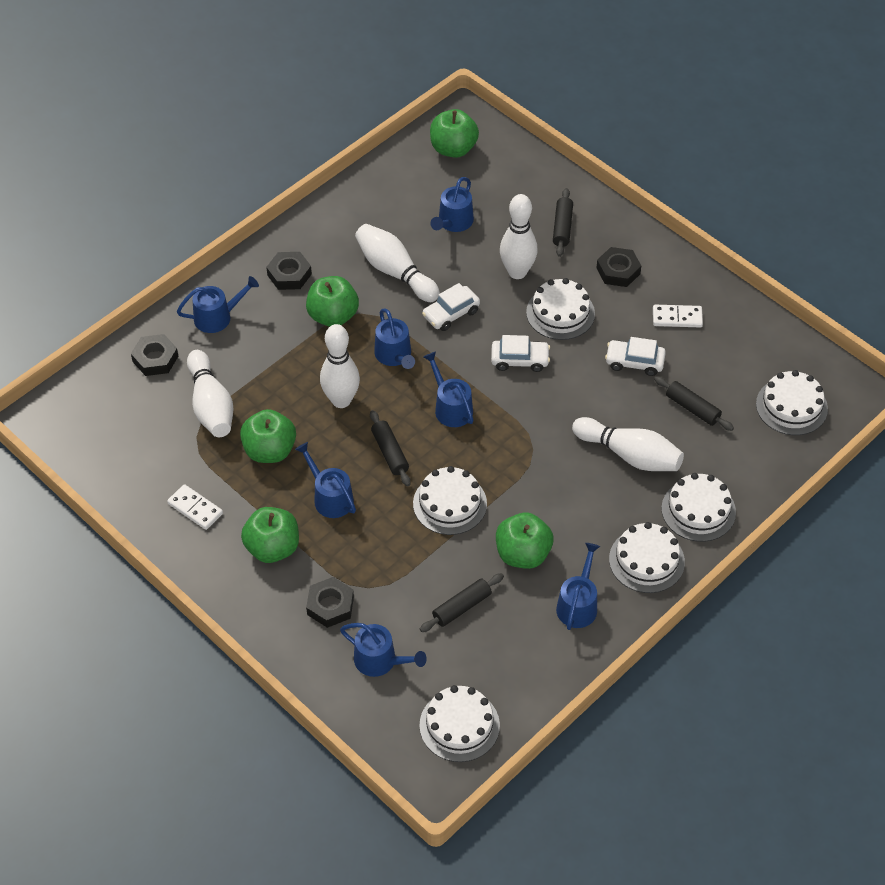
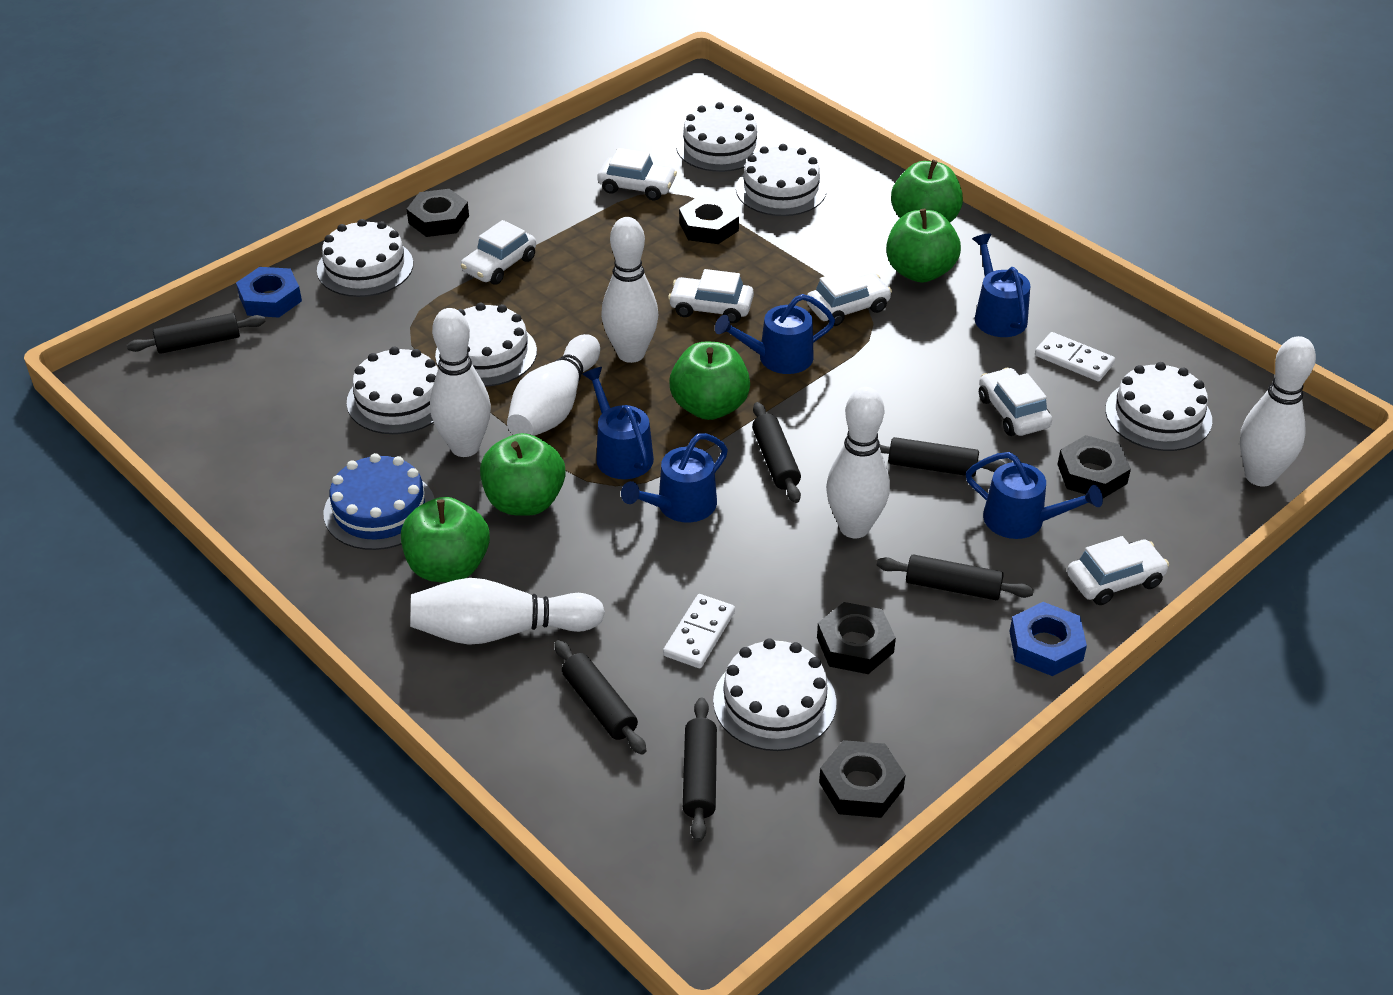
black nut: 4 -> 5
black rolling pin: 4 -> 6
blue cake: 0 -> 1
blue nut: 0 -> 2
blue watering can: 7 -> 5
white bowling pin: 5 -> 6
white cake: 6 -> 7
white car: 3 -> 6

